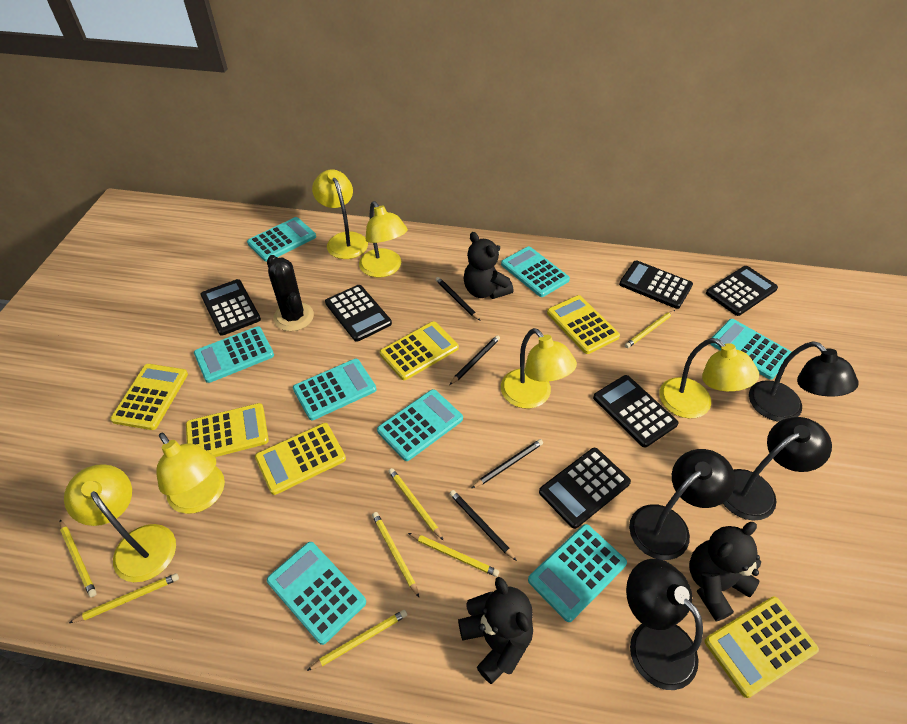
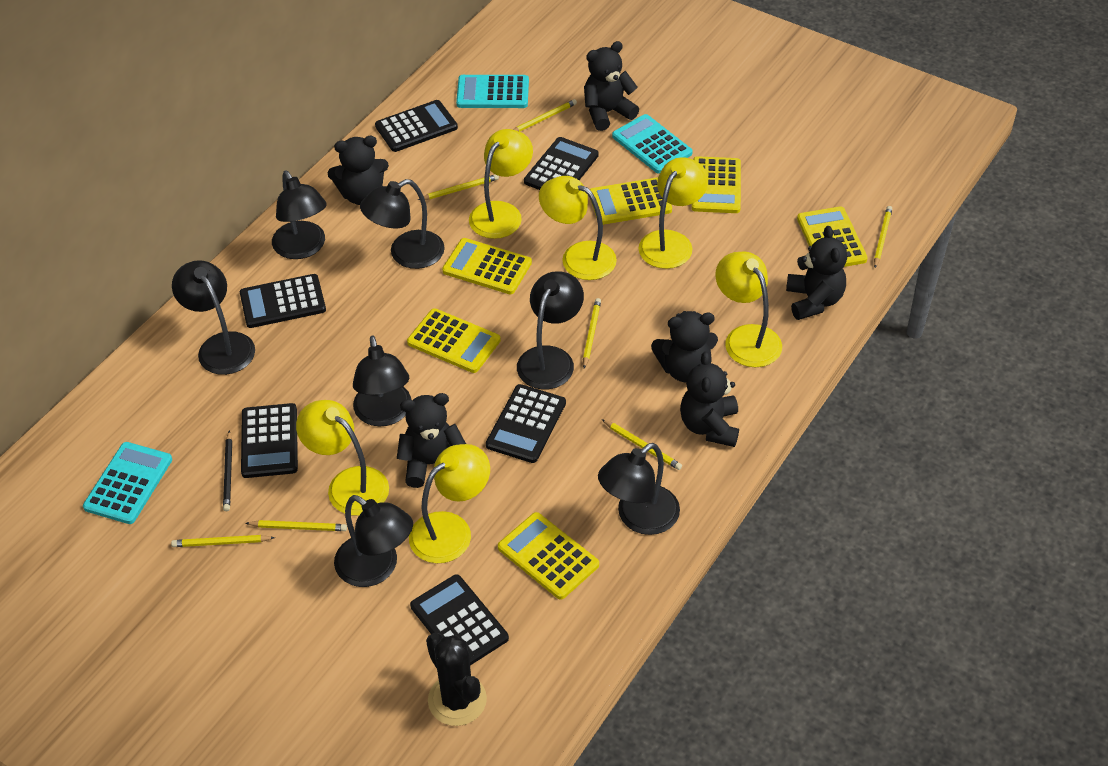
black lamp: 4 -> 7
black pencil: 4 -> 1
black teddy bear: 3 -> 6
turquoise calculator: 8 -> 3

